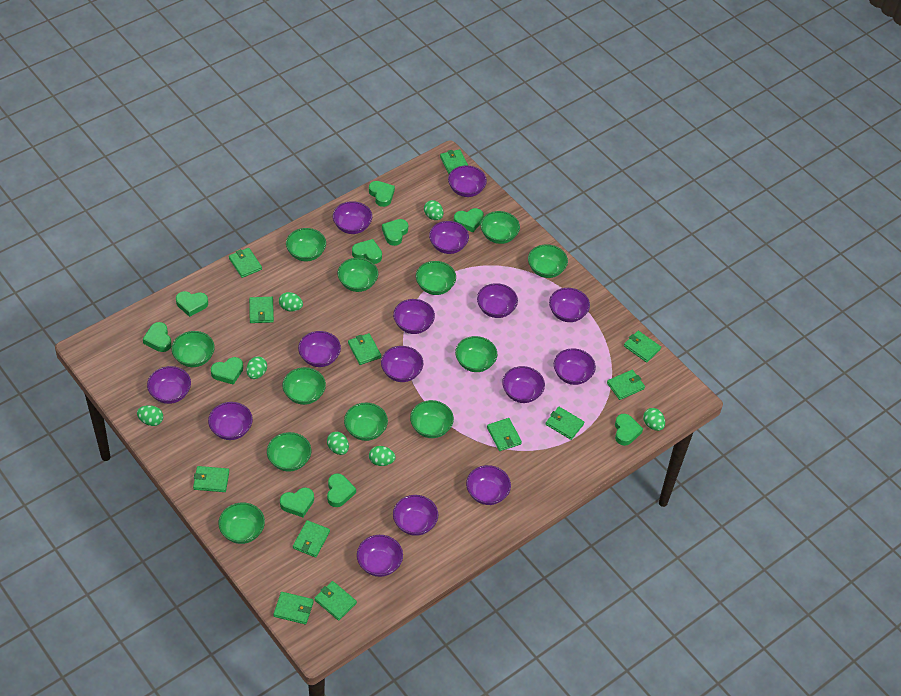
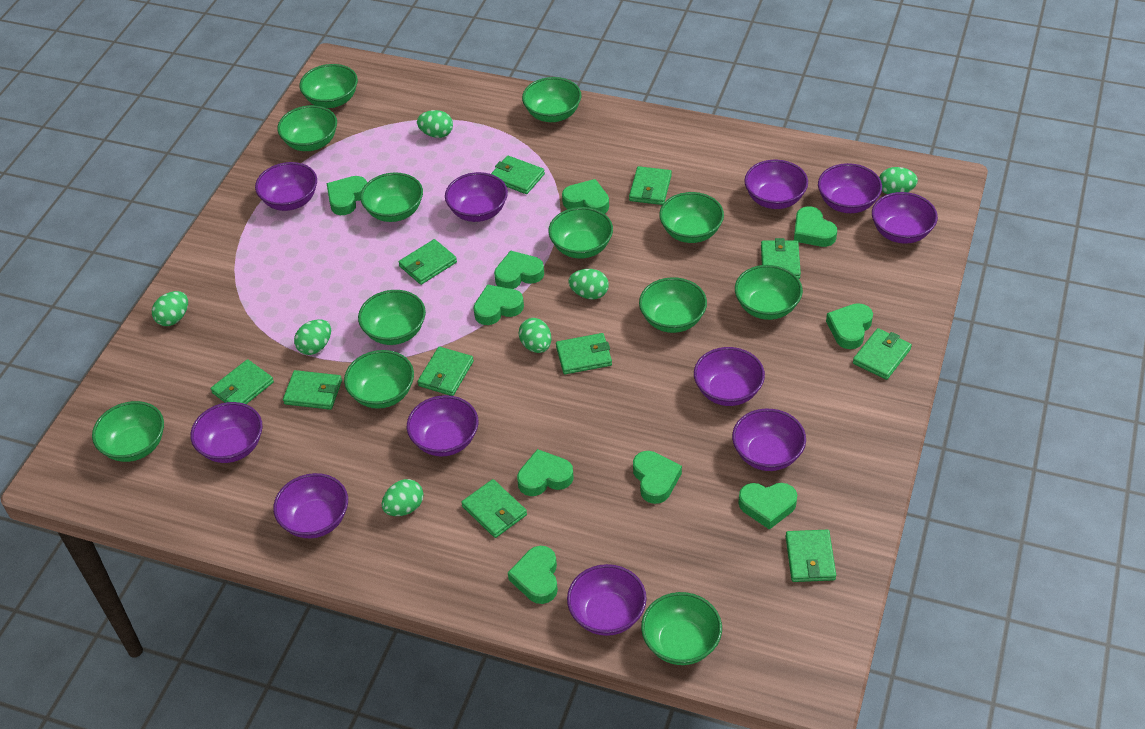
green wallet: 12 -> 11
purple bowl: 15 -> 11

